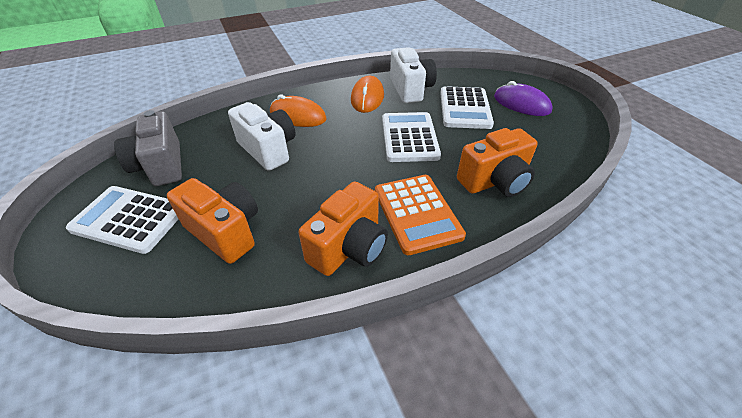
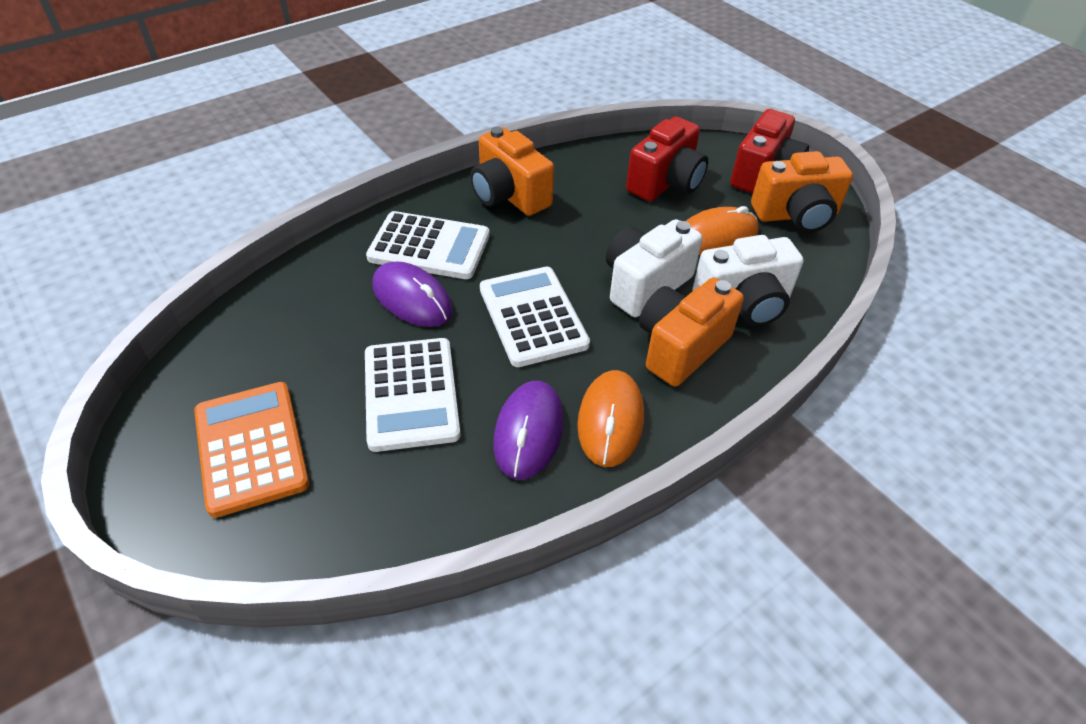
grey camera: 1 -> 0
purple mouse: 1 -> 2
red camera: 0 -> 2

